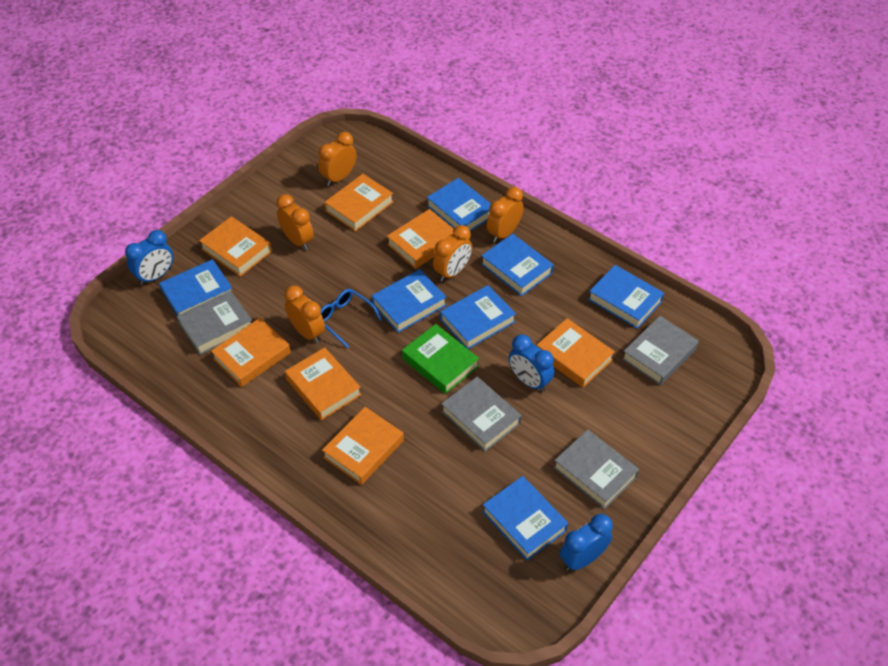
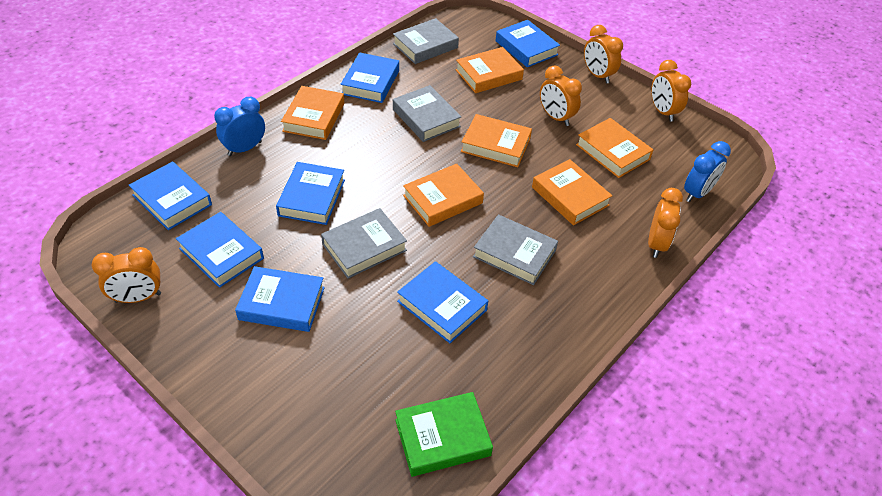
blue clock: 3 -> 2
blue glasses: 1 -> 0
orange book: 7 -> 6

